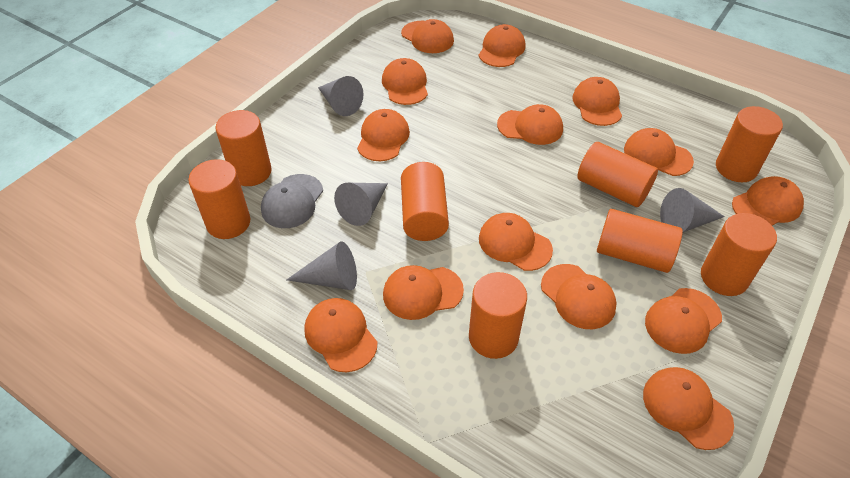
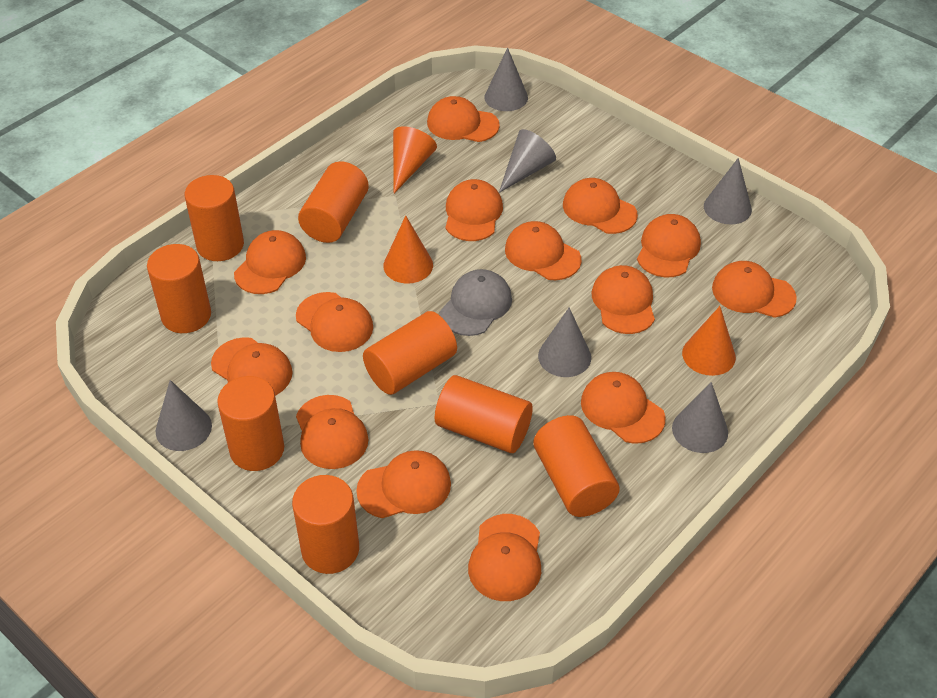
grey cone: 4 -> 6
orange cone: 0 -> 3

